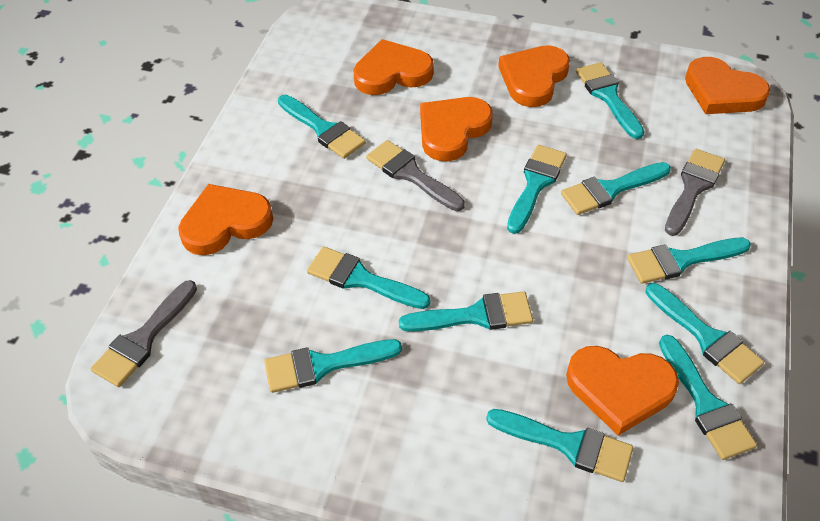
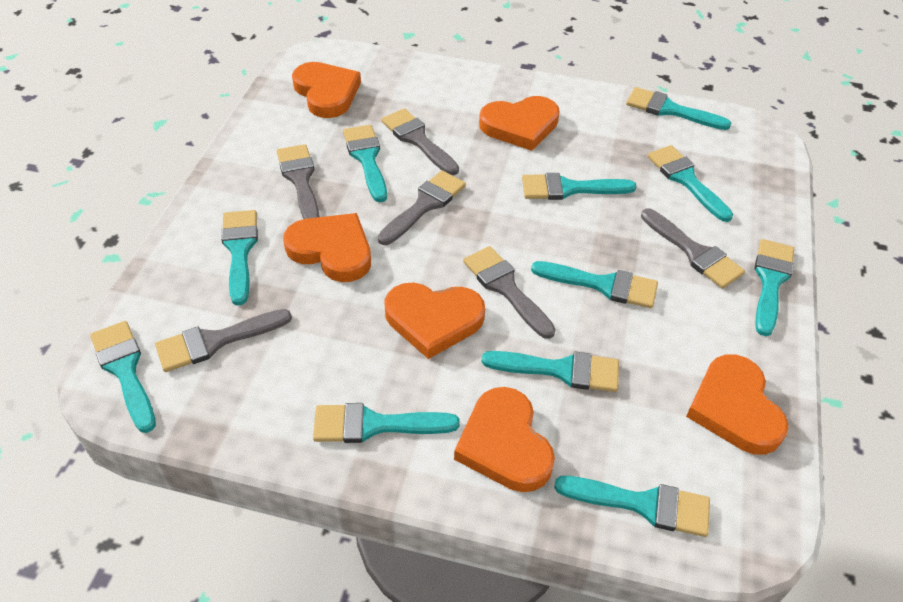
grey brush: 3 -> 6

